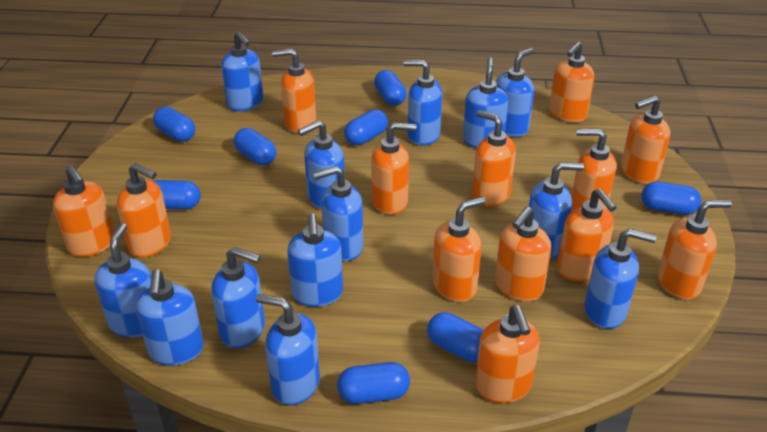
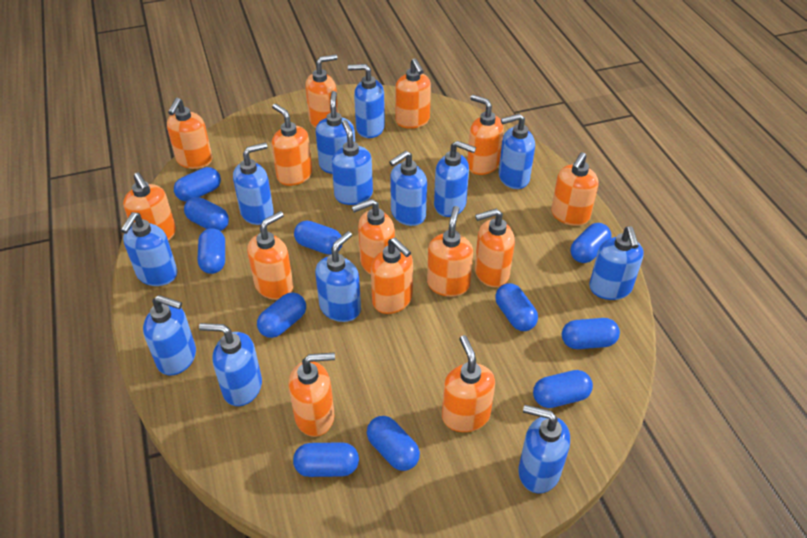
blue capsule: 8 -> 11
orange soap dispenser: 13 -> 14

